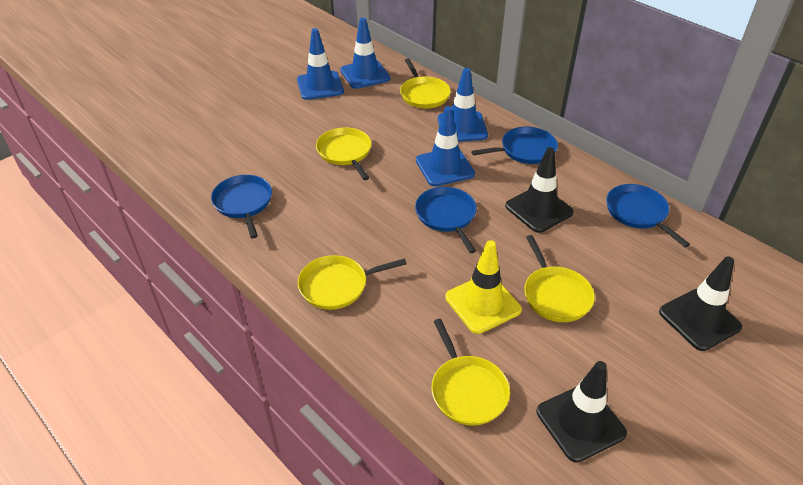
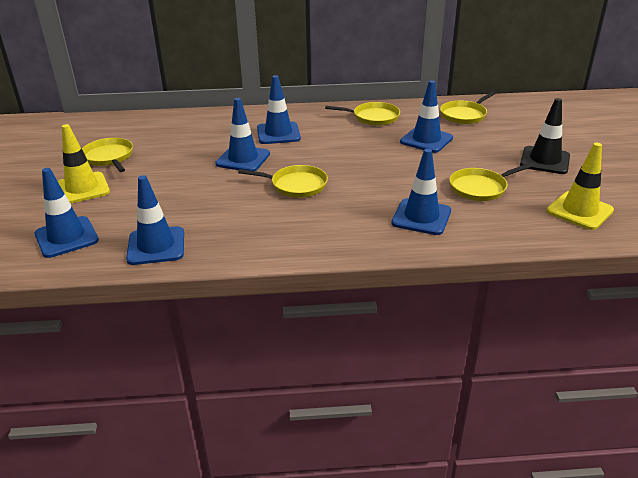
black traffic cone: 3 -> 1
blue pan: 4 -> 0
blue traffic cone: 4 -> 6
yellow traffic cone: 1 -> 2

